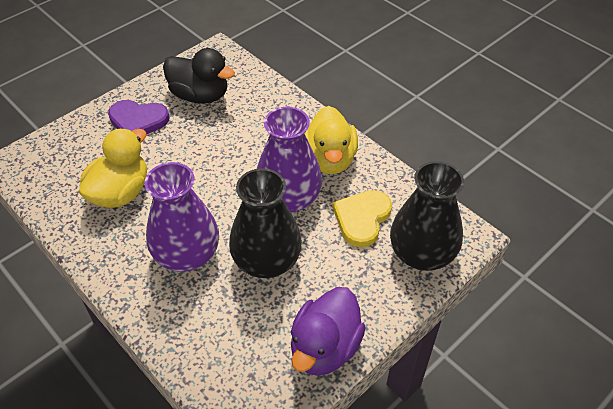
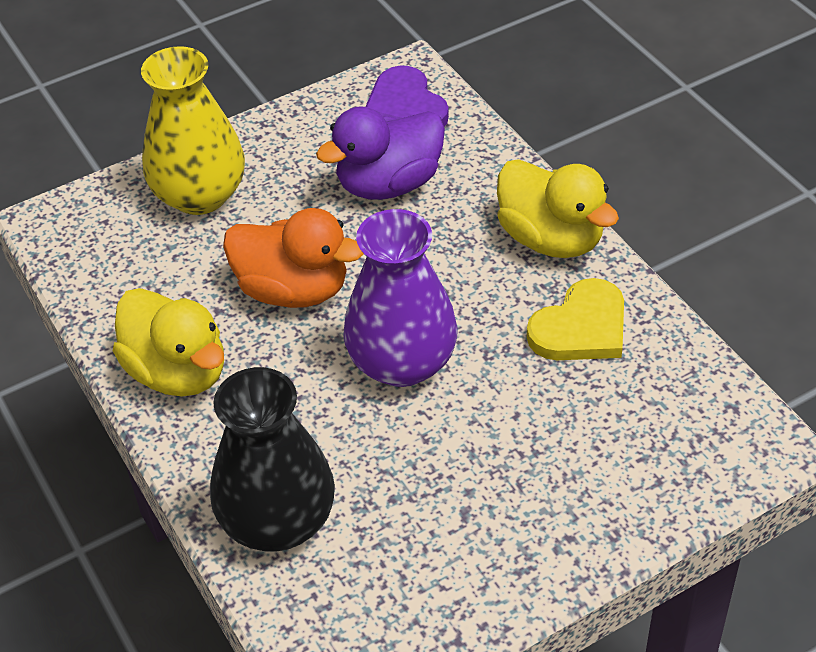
black duck: 1 -> 0
black vase: 2 -> 1
orange duck: 0 -> 1
purple vase: 2 -> 1
yellow vase: 0 -> 1

